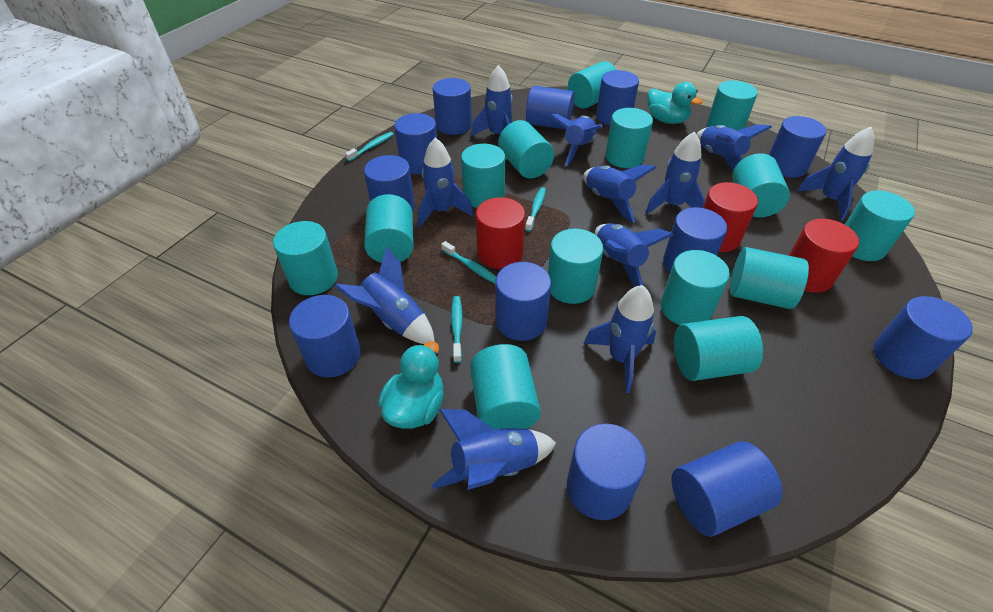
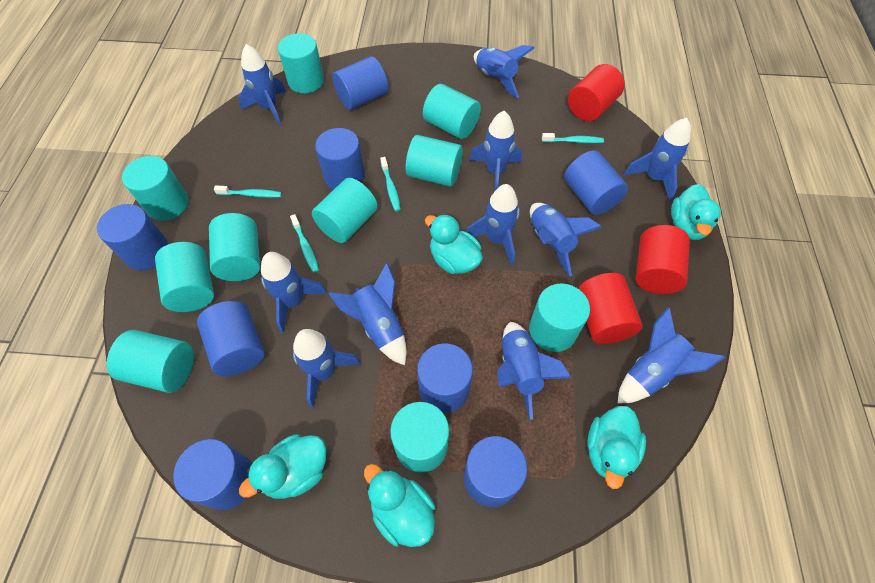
blue cylinder: 12 -> 8
turquoise cylinder: 14 -> 10
turquoise duck: 2 -> 5

